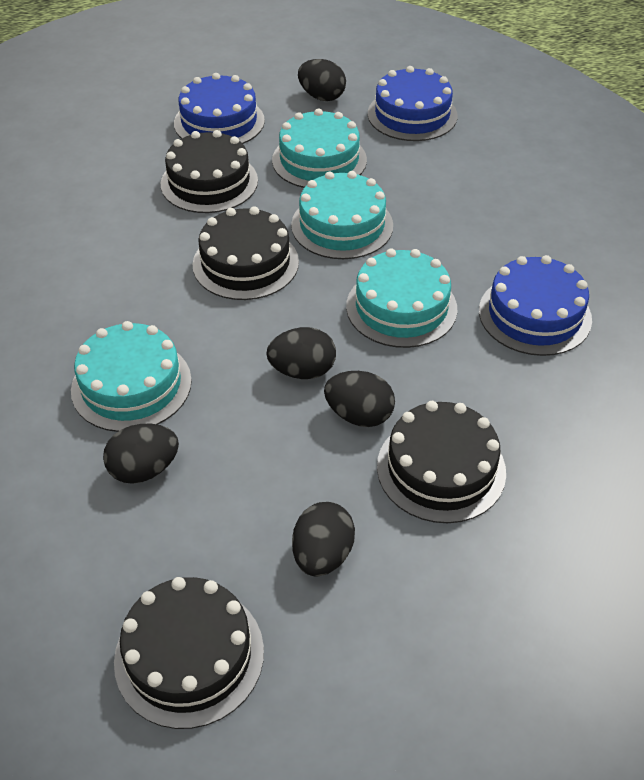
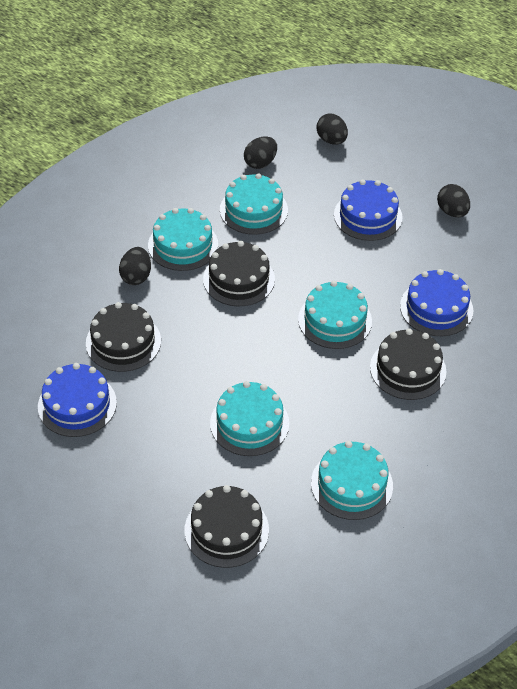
black egg: 5 -> 4
turquoise cake: 4 -> 5

